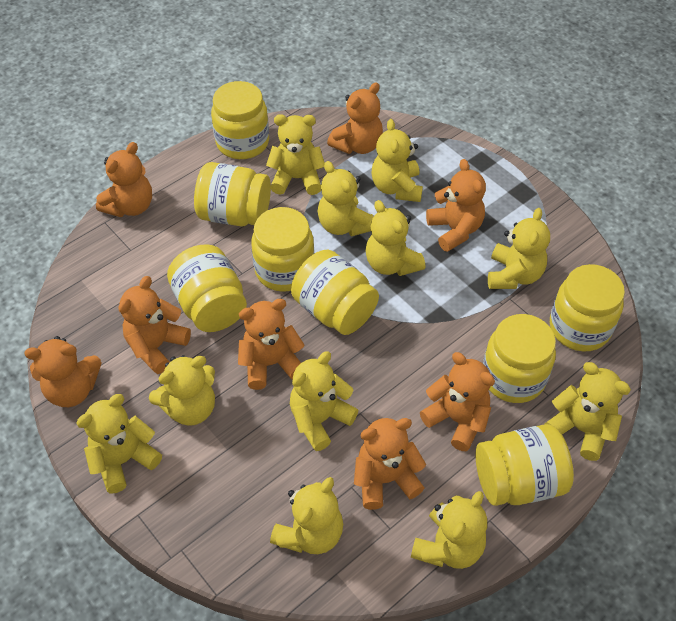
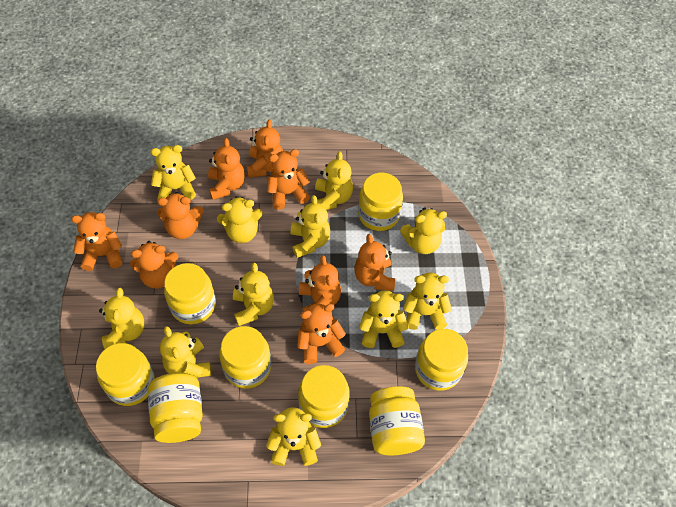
orange teddy bear: 8 -> 9

